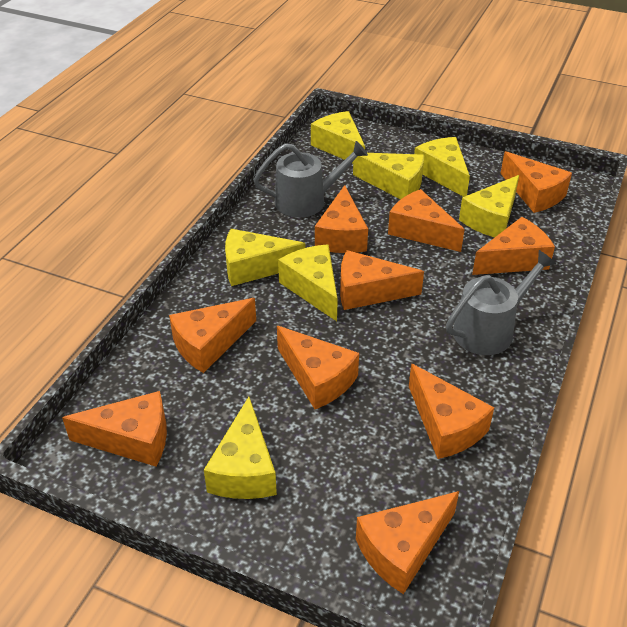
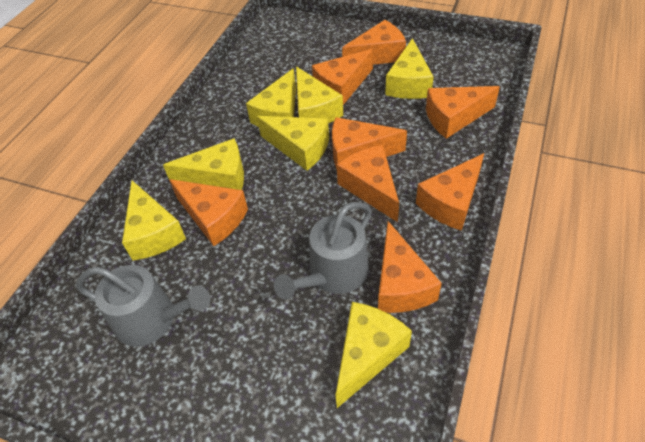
orange cheese: 10 -> 8

